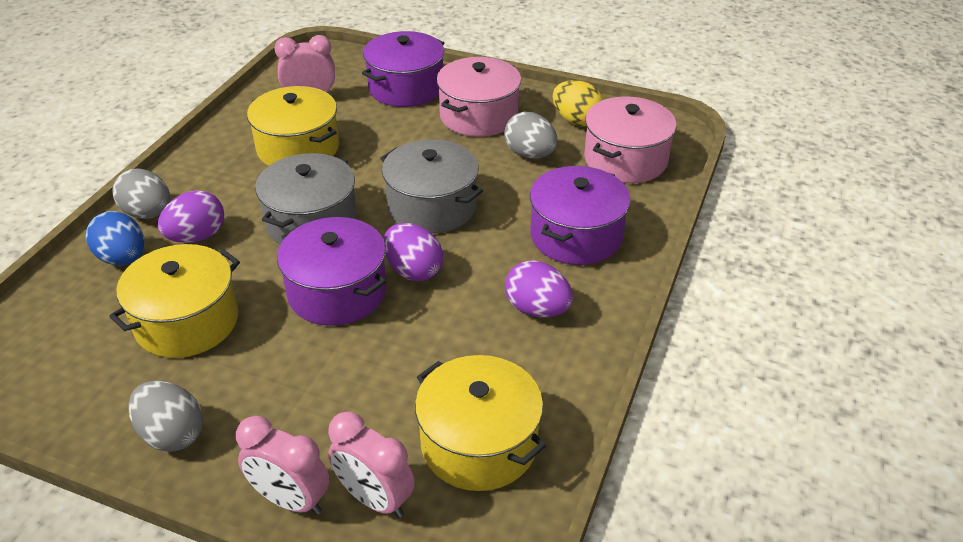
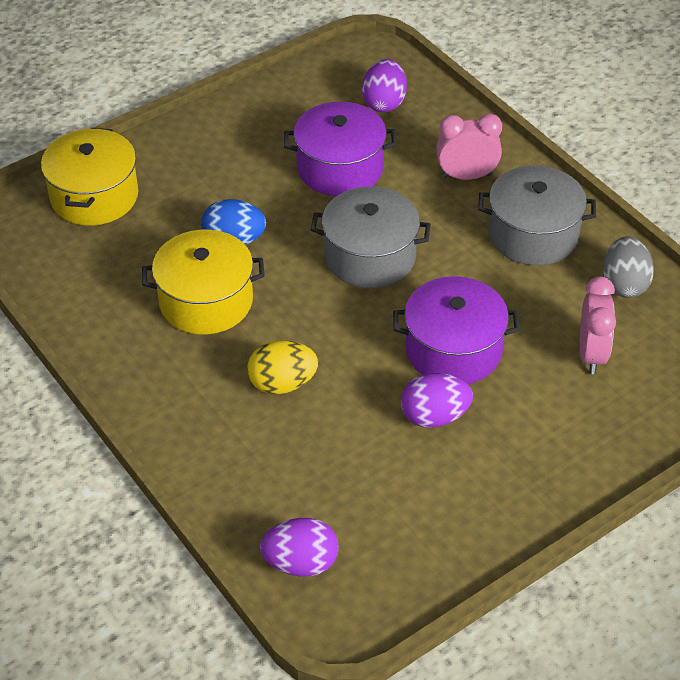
grey egg: 3 -> 1
pink clock: 3 -> 2
pink pot: 2 -> 0
purple pot: 3 -> 2
yellow pot: 3 -> 2

